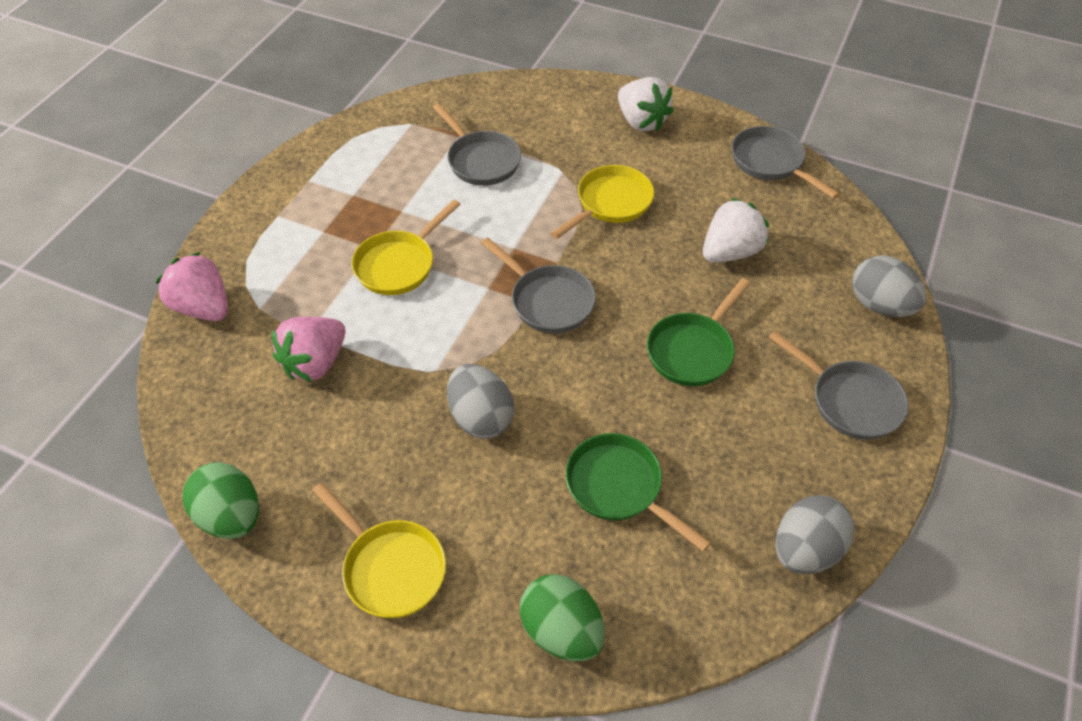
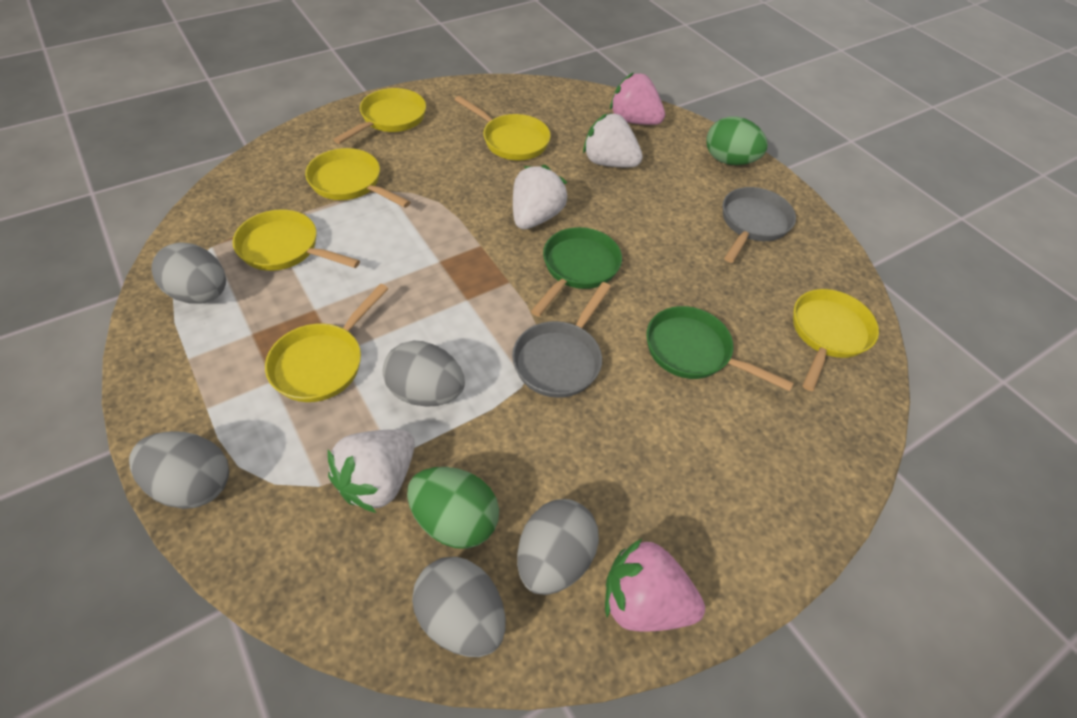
grey egg: 3 -> 5
grey pan: 4 -> 2
white strawberry: 2 -> 3
yellow pan: 3 -> 6

